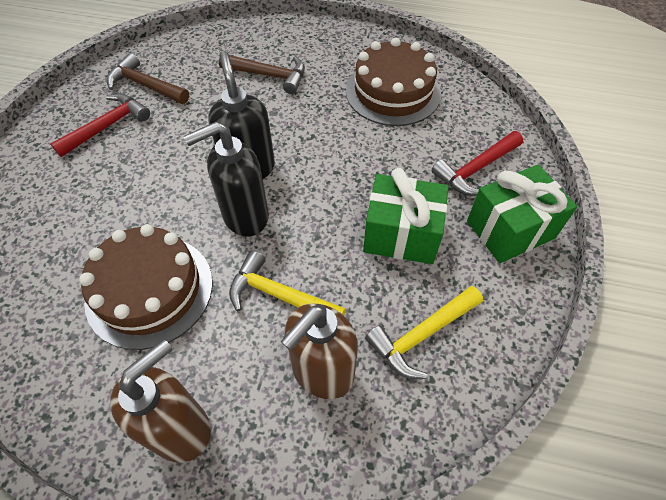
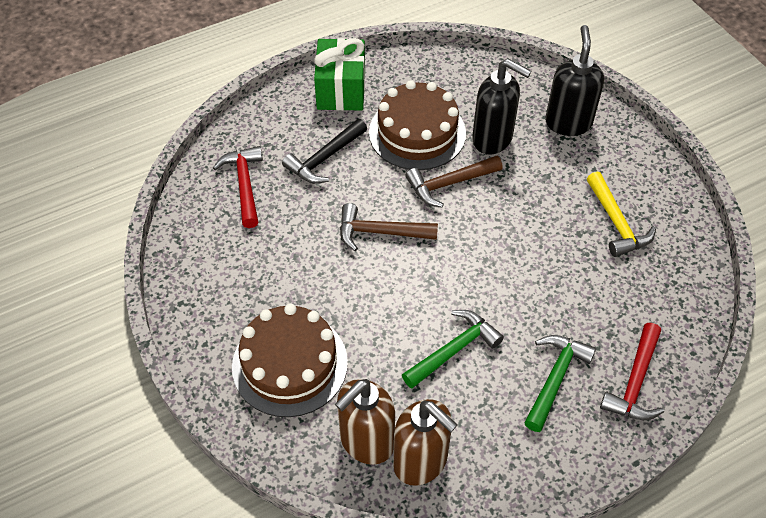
black hammer: 0 -> 1
green gift: 2 -> 1
green hammer: 0 -> 2
yellow hammer: 2 -> 1

